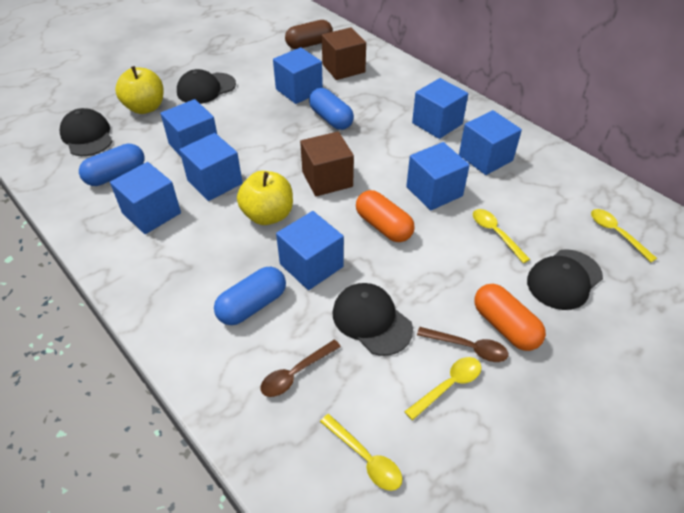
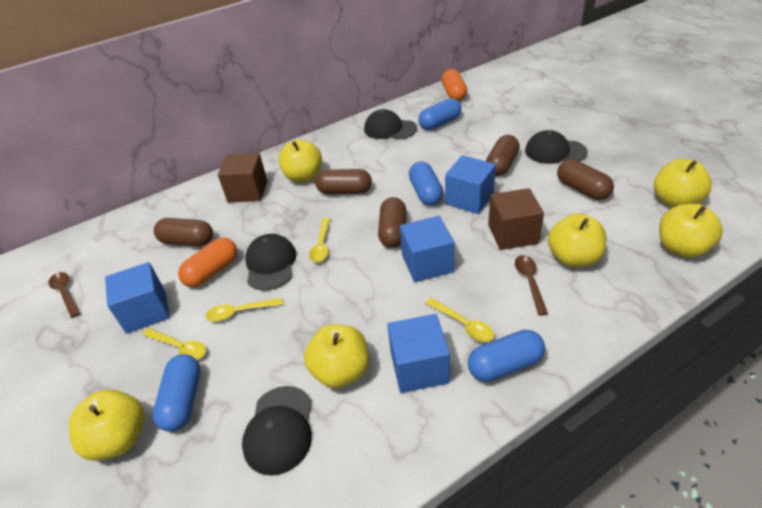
blue capsule: 3 -> 4
blue cube: 8 -> 4
brown capsule: 1 -> 5
yellow apple: 2 -> 6

